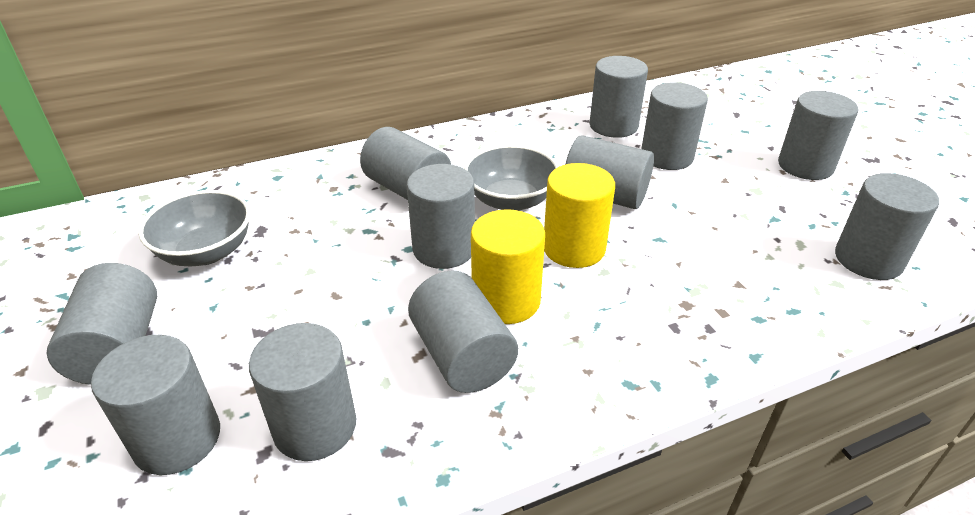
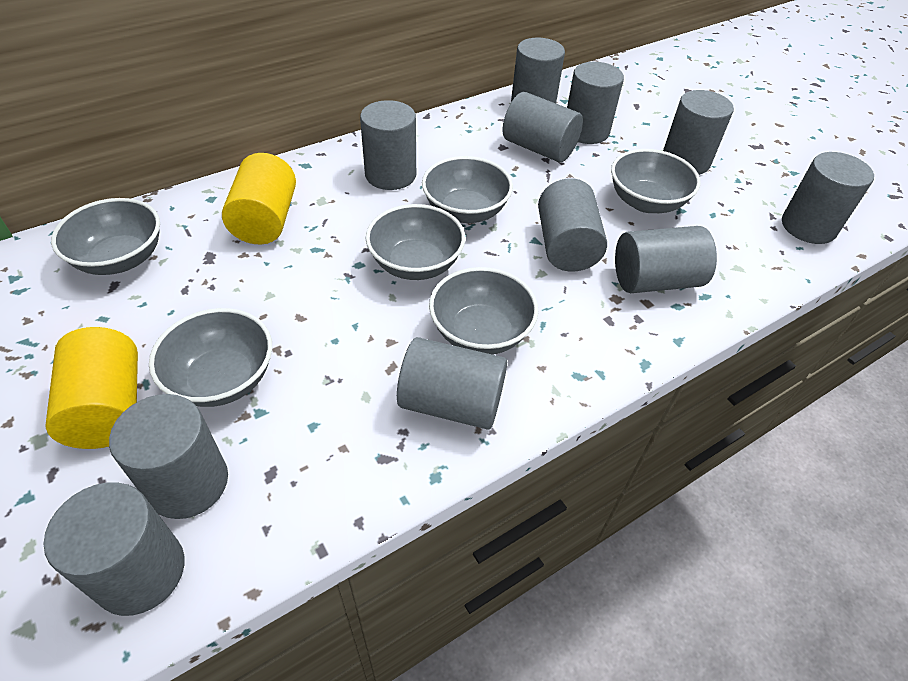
grey bowl: 2 -> 6

